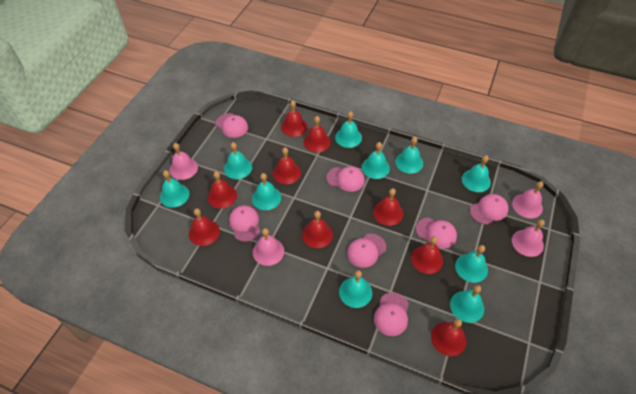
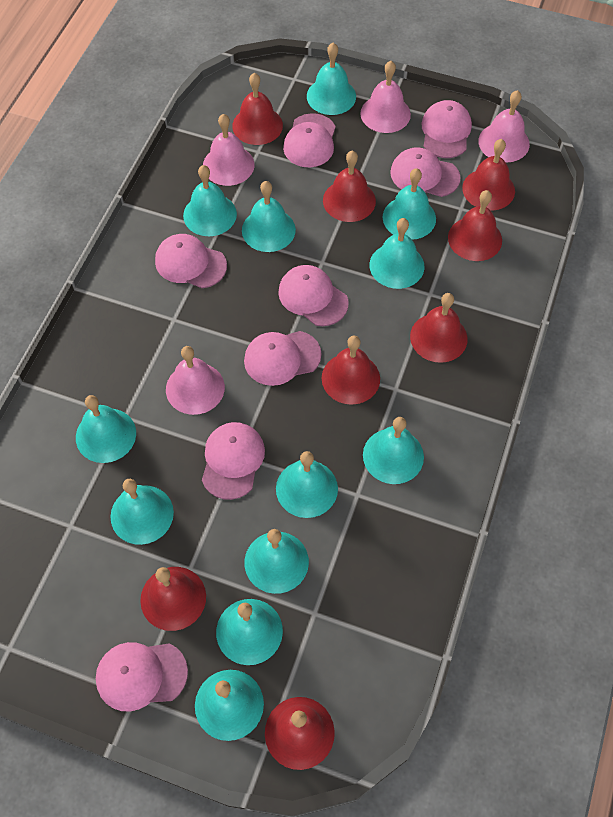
pink cap: 7 -> 8
red bell: 9 -> 8
turquoise bell: 10 -> 12

